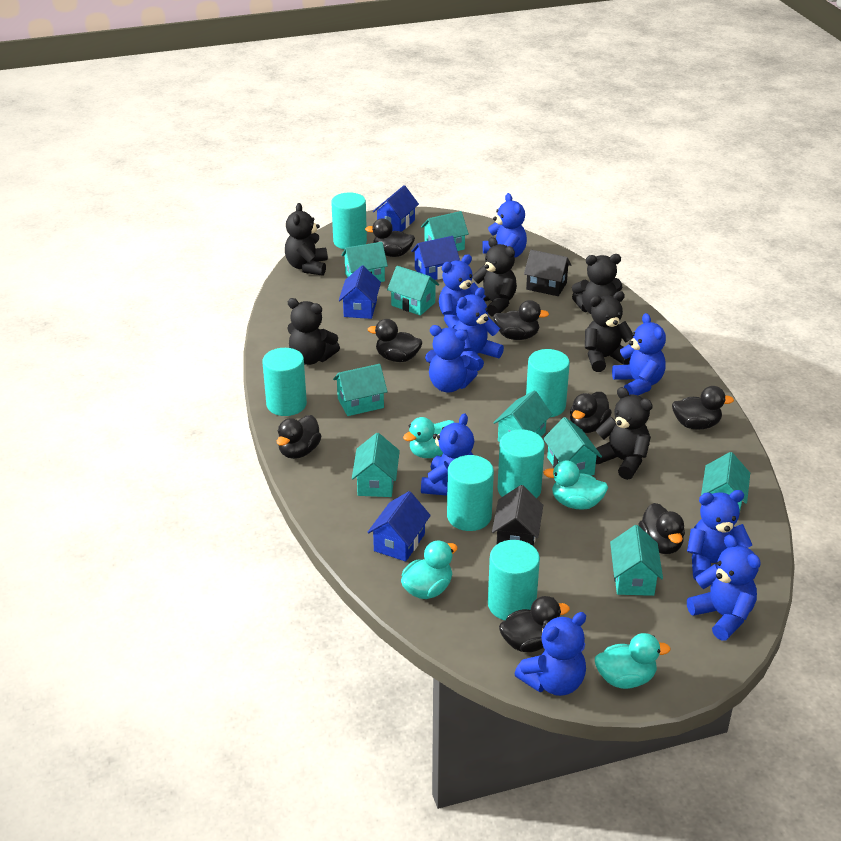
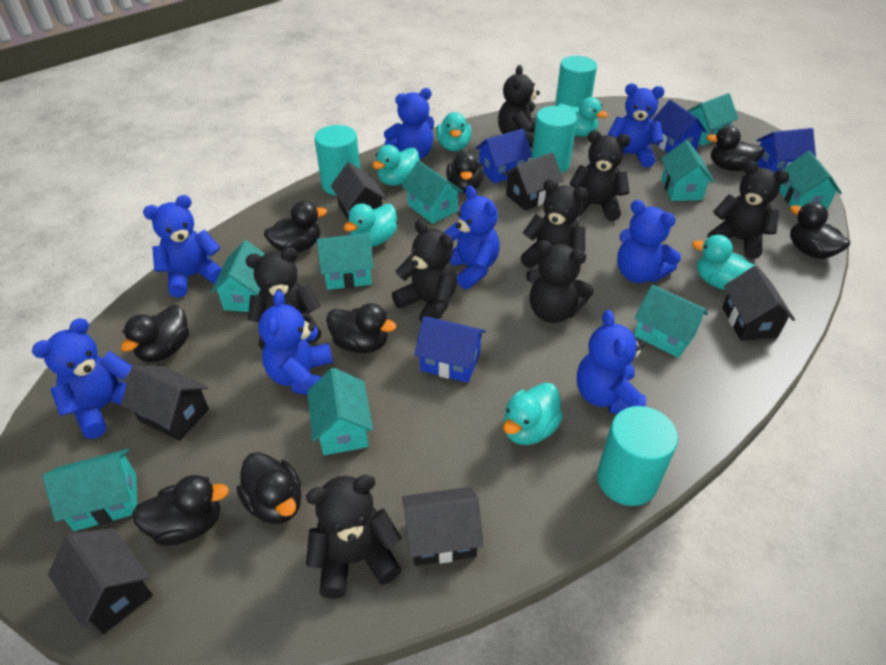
black house: 2 -> 6
black teddy bear: 6 -> 8
blue teddy bear: 9 -> 8
turquoise cylinder: 6 -> 4
turquoise duck: 4 -> 6

